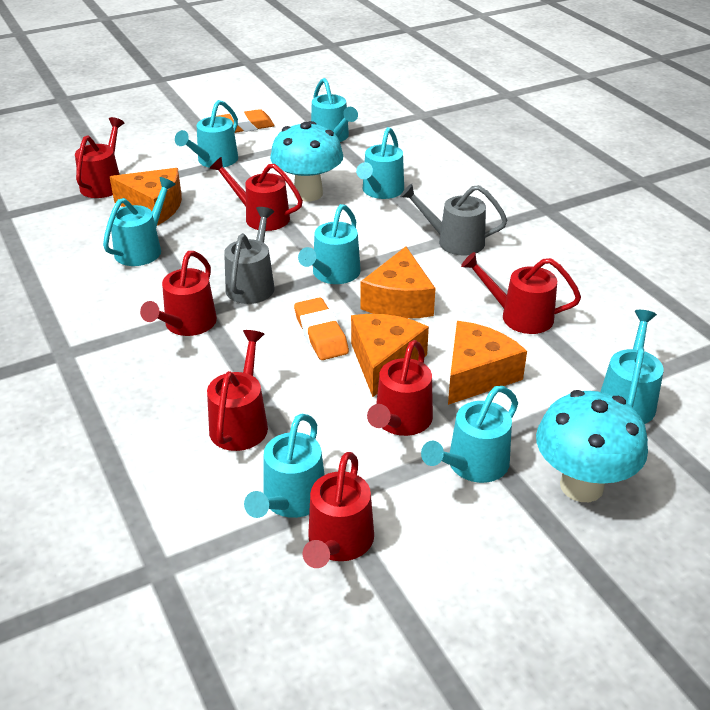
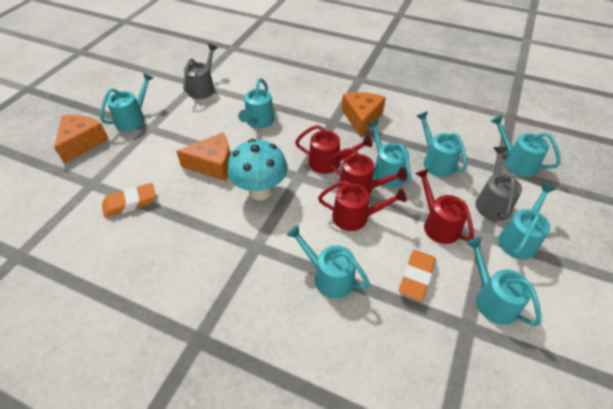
orange cheese: 4 -> 3
red watering can: 7 -> 4
turquoise mushroom: 2 -> 1

